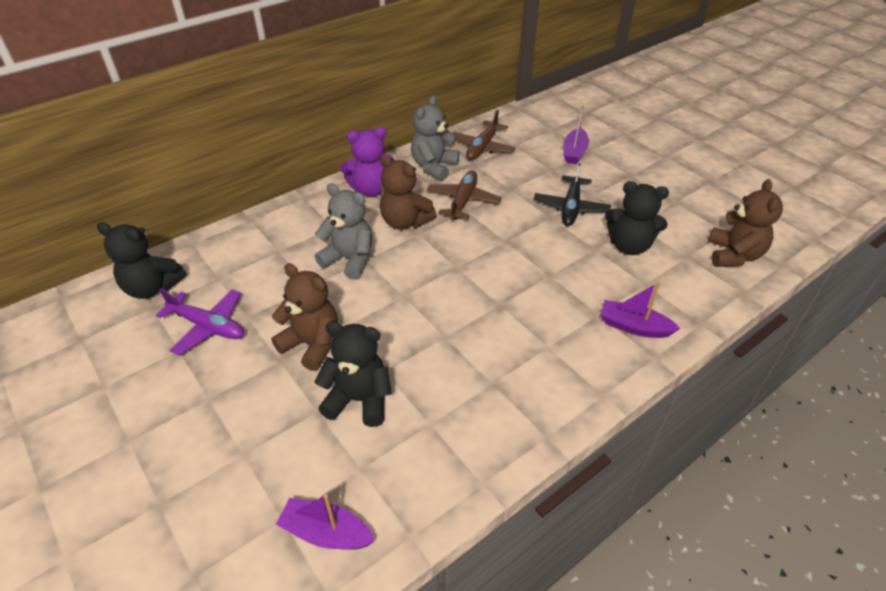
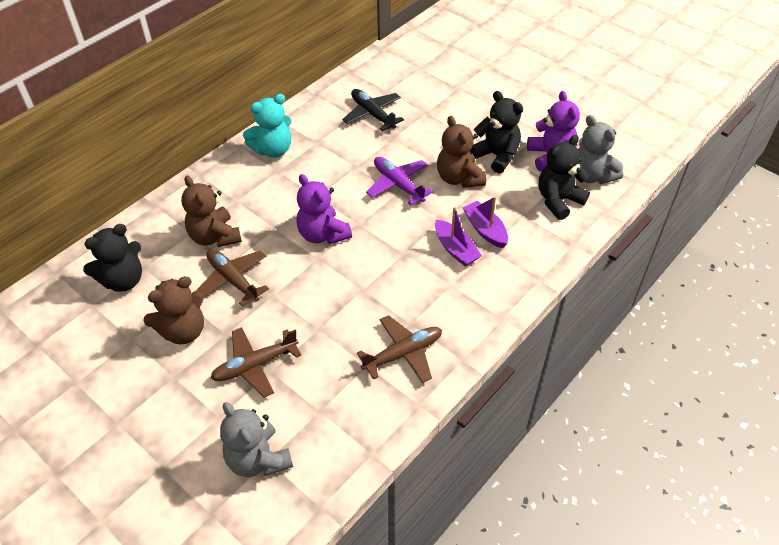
brown plane: 2 -> 3
purple boat: 3 -> 2
purple teddy bear: 1 -> 2
turquoise teddy bear: 0 -> 1

